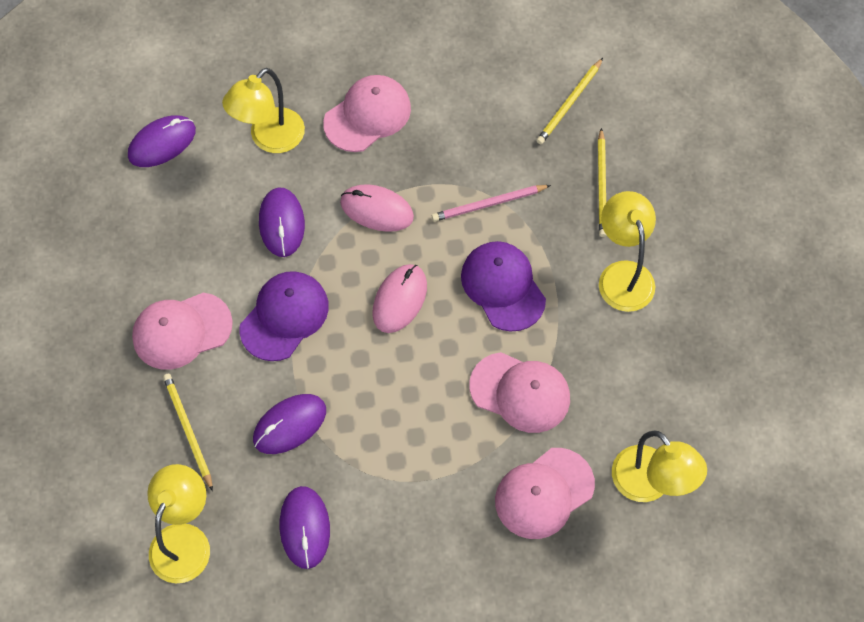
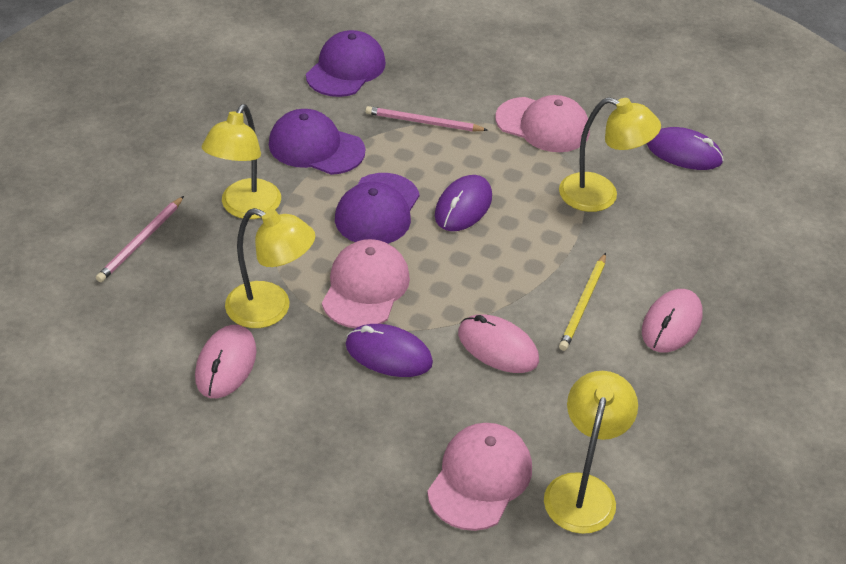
pink cap: 4 -> 3
pink mouse: 2 -> 3
pink pencil: 1 -> 2
purple cap: 2 -> 3
purple mouse: 4 -> 3
yellow pencil: 3 -> 1

